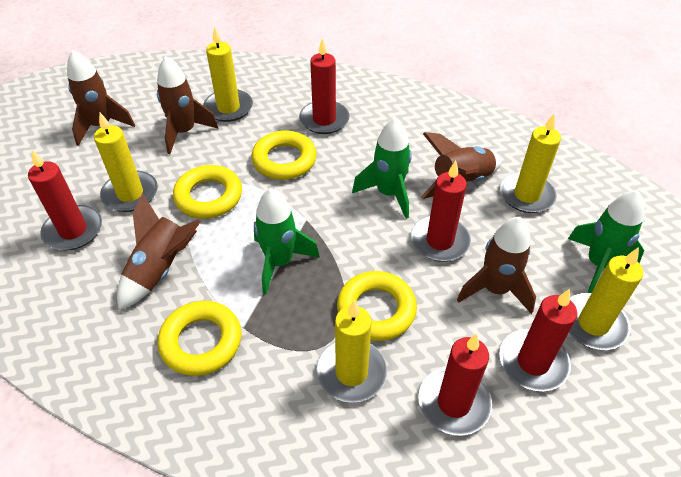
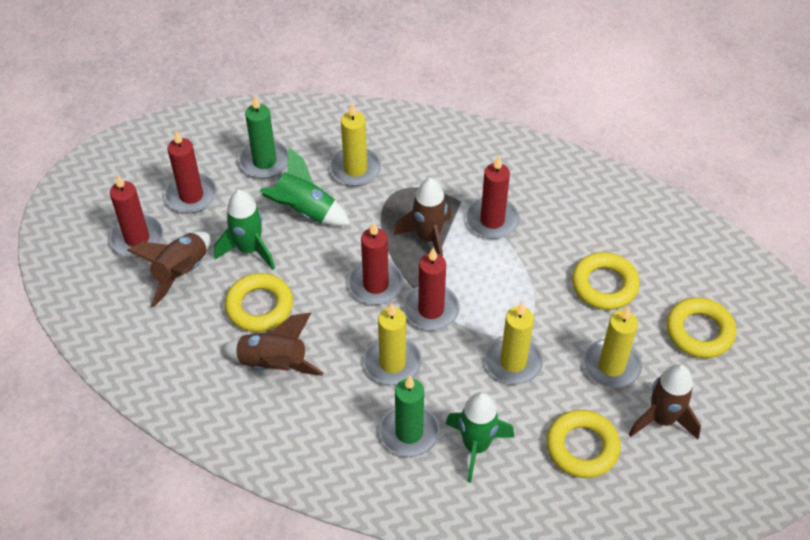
brown rocket: 5 -> 4
green candle: 0 -> 2
yellow candle: 5 -> 4

